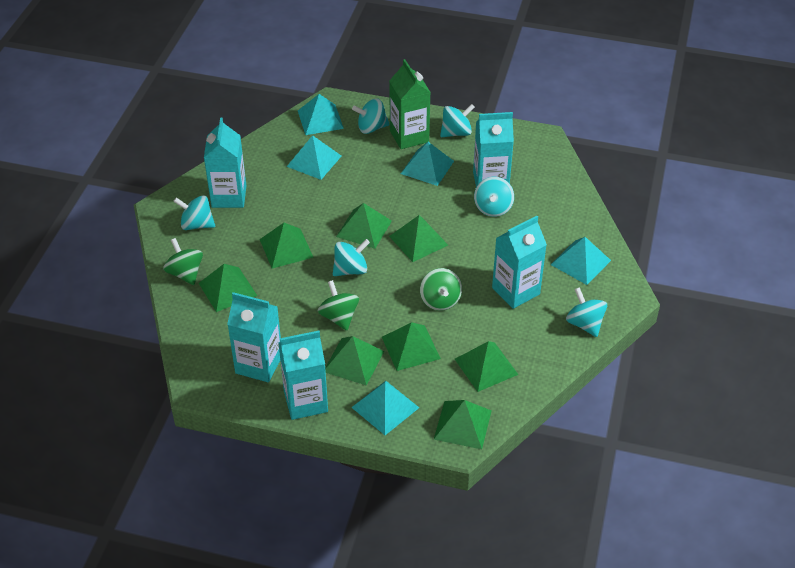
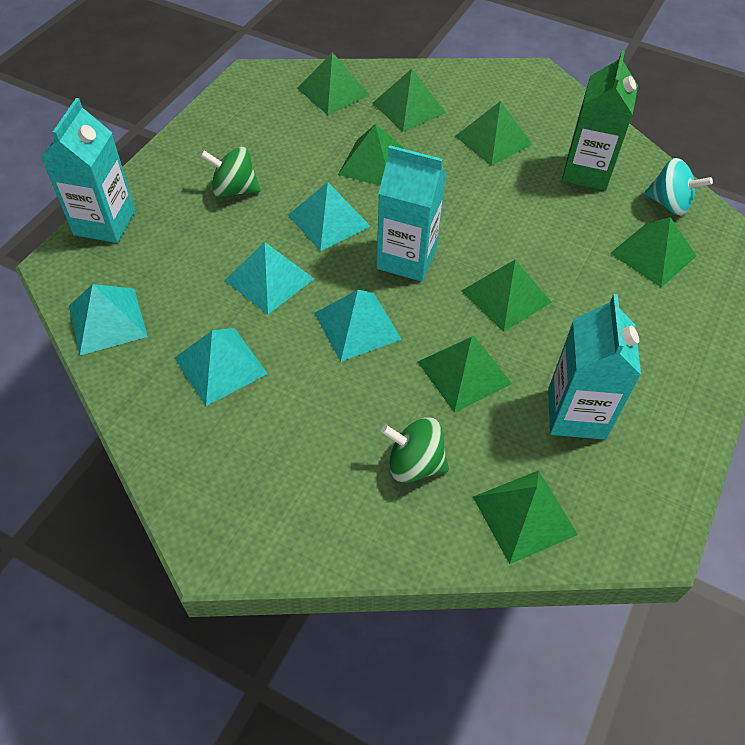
green spinning top: 3 -> 2
turquoise carton: 5 -> 3
turquoise spinning top: 6 -> 1

